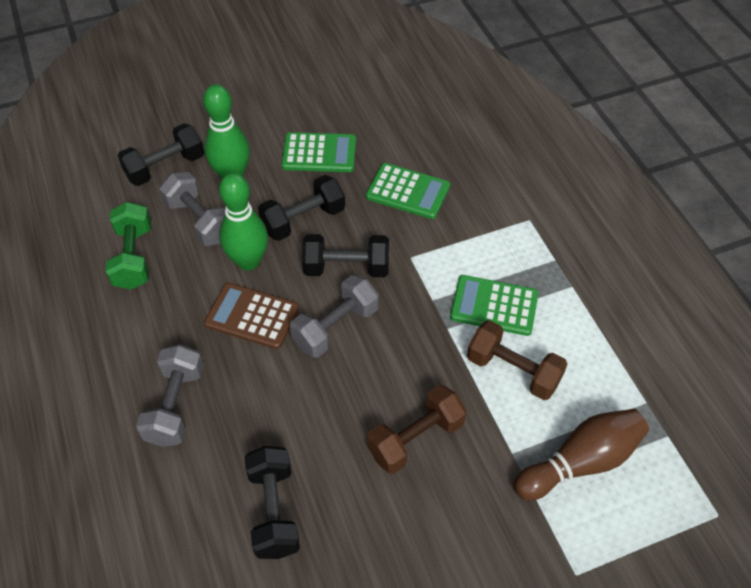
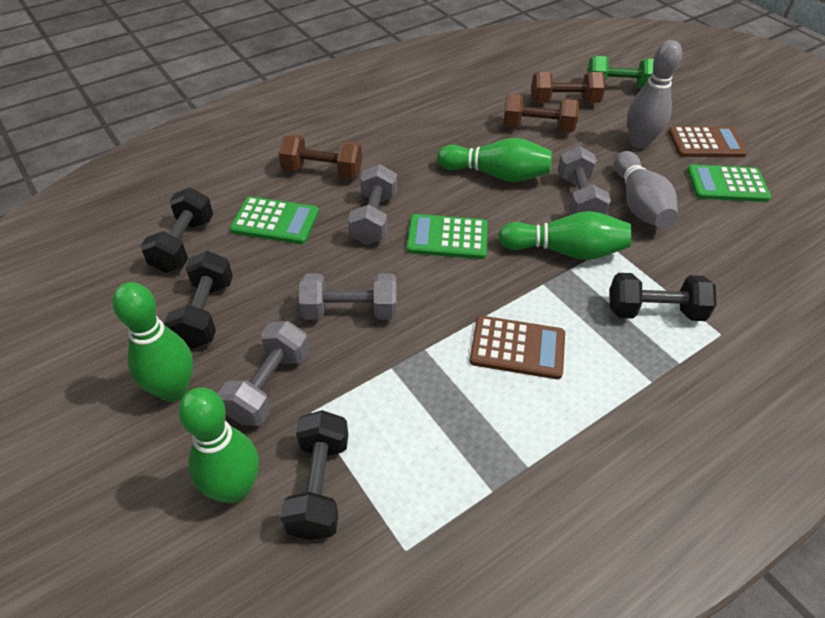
brown bowling pin: 1 -> 0
brown calculator: 1 -> 2
brown dumbbell: 2 -> 3
green bowling pin: 2 -> 4
grey bowling pin: 0 -> 2
grey dumbbell: 3 -> 4

